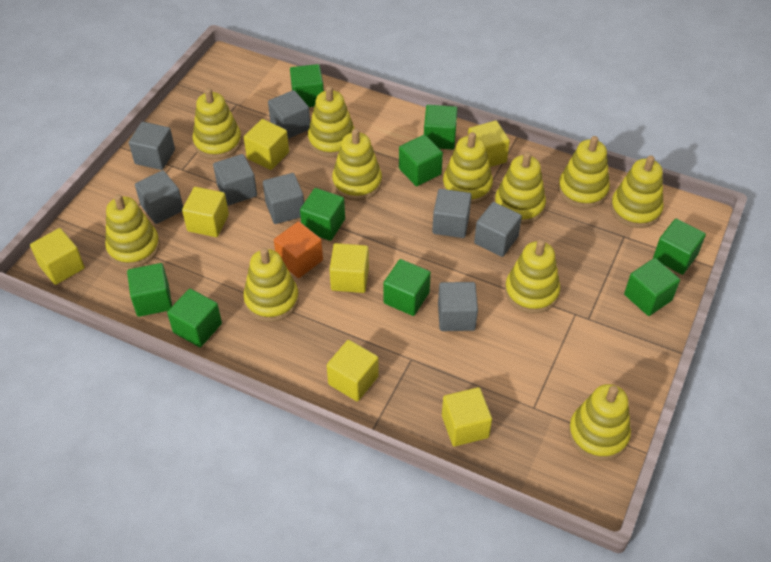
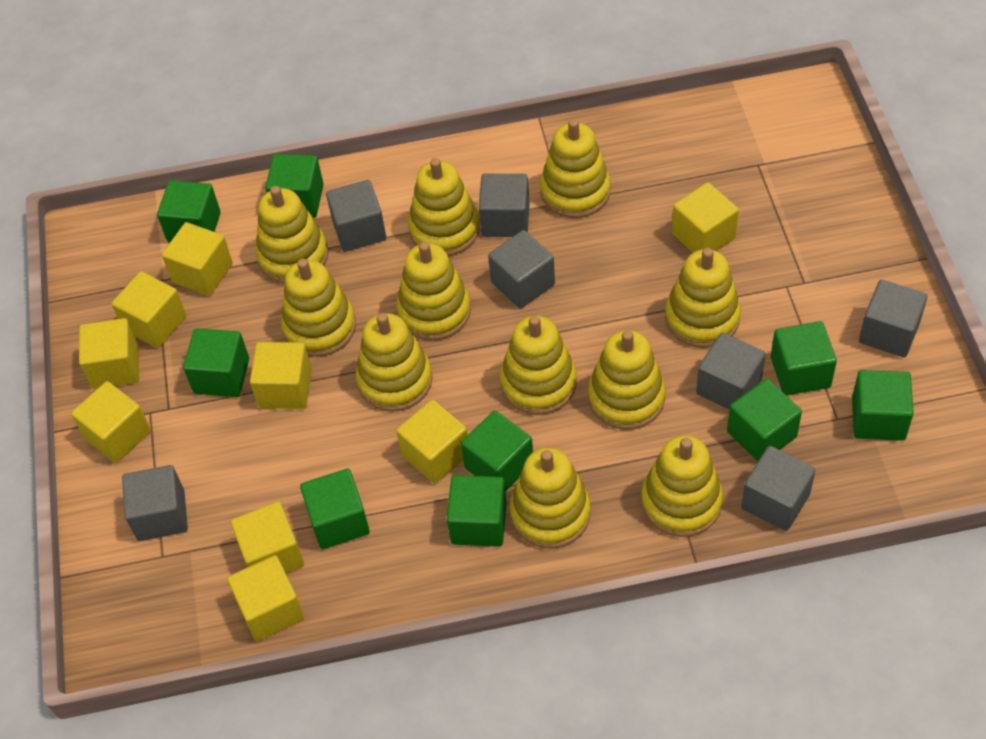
grey cube: 8 -> 7
orange cube: 1 -> 0
yellow cube: 7 -> 9

